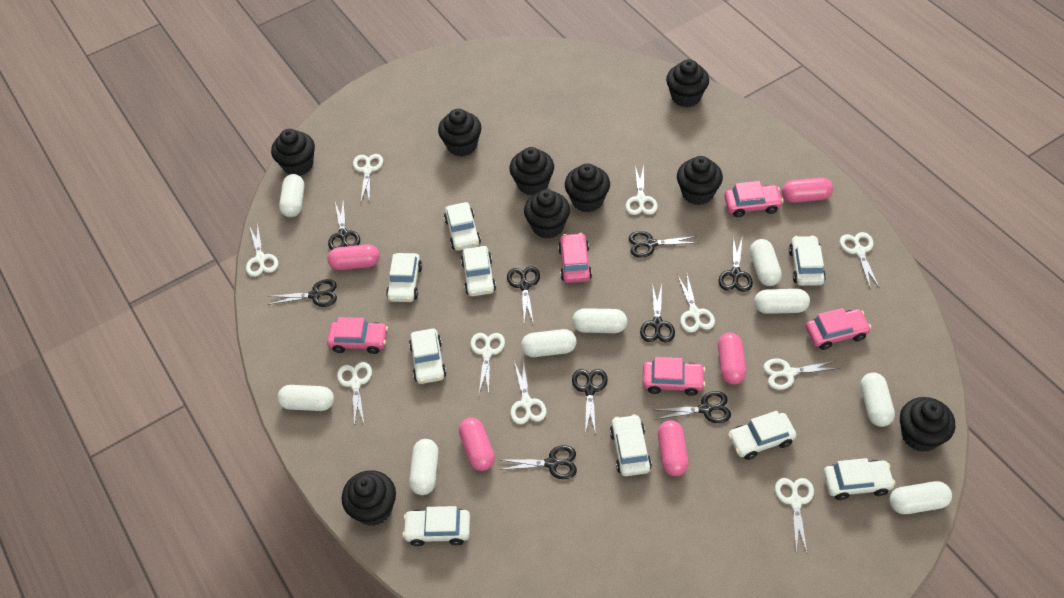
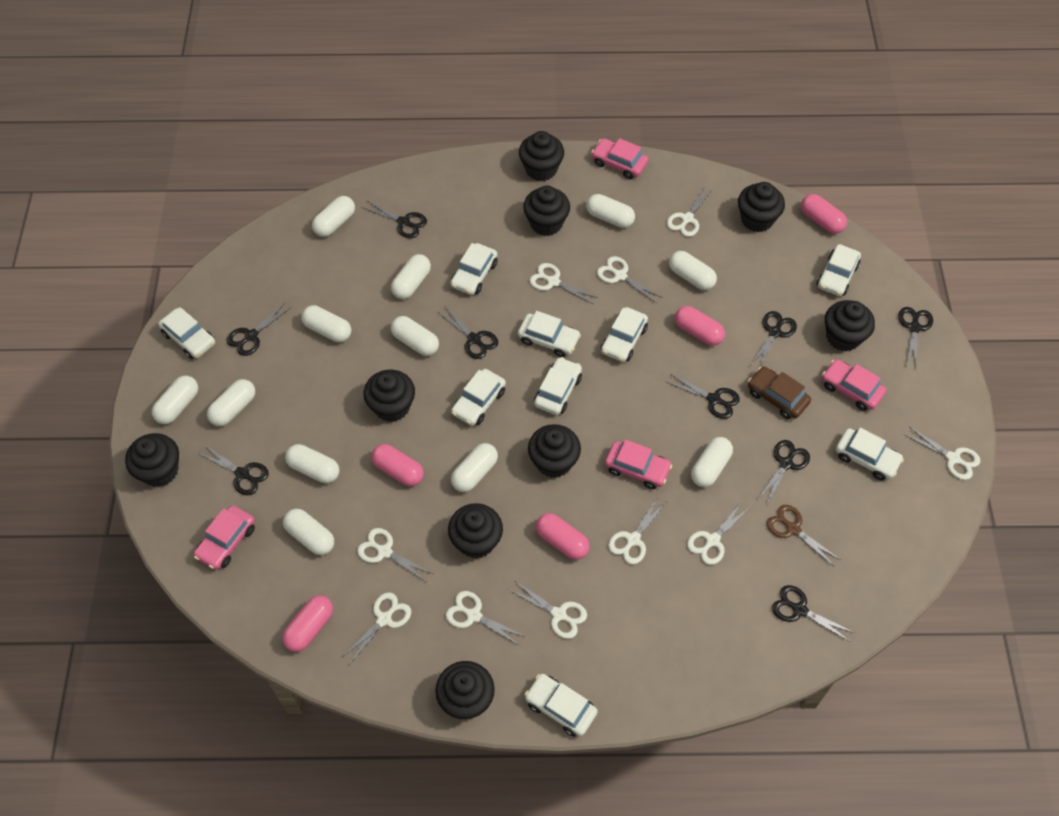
brown car: 0 -> 1
brown scissors: 0 -> 1
pink car: 5 -> 4
white capsule: 9 -> 12

